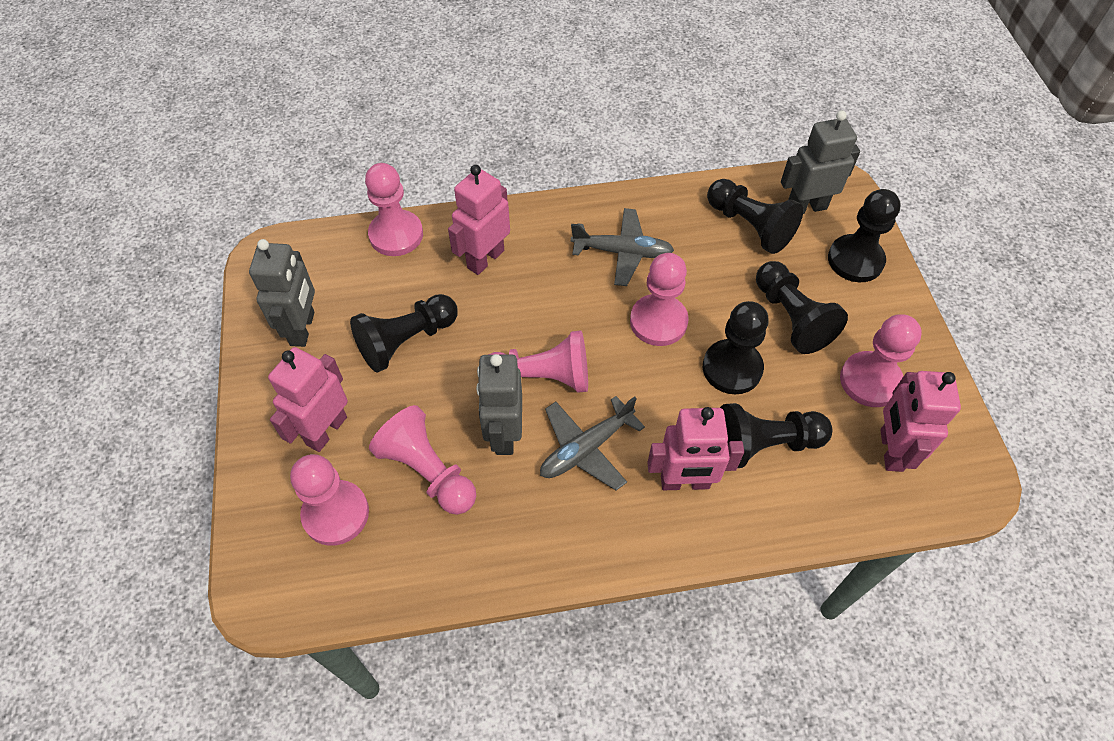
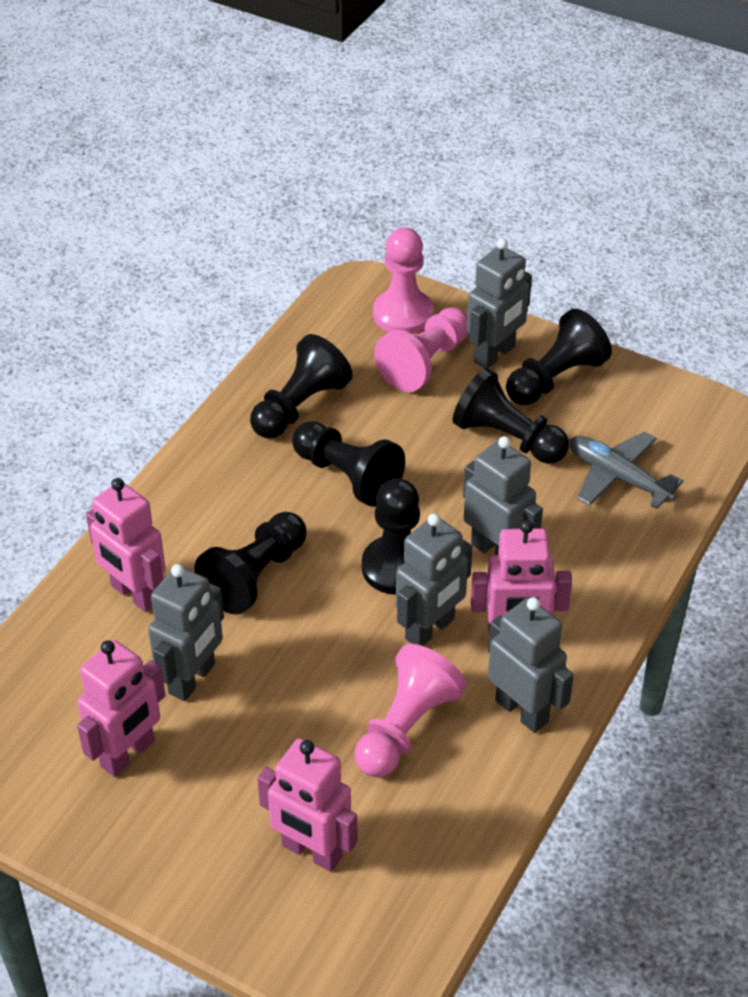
grey plane: 2 -> 1
grey robot: 3 -> 5
pink pawn: 6 -> 3

